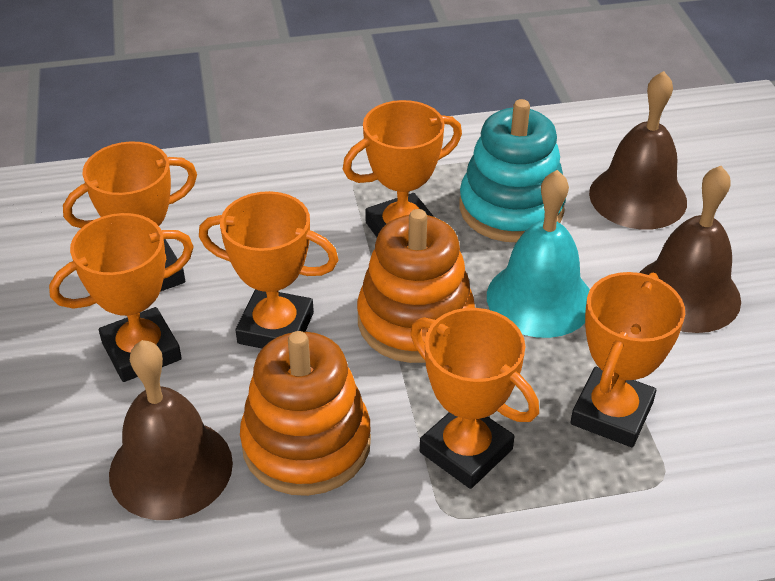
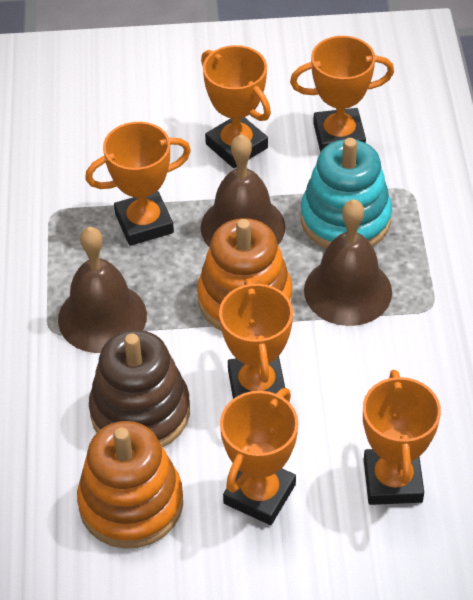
brown stacking toy: 0 -> 1
turquoise bell: 1 -> 0

